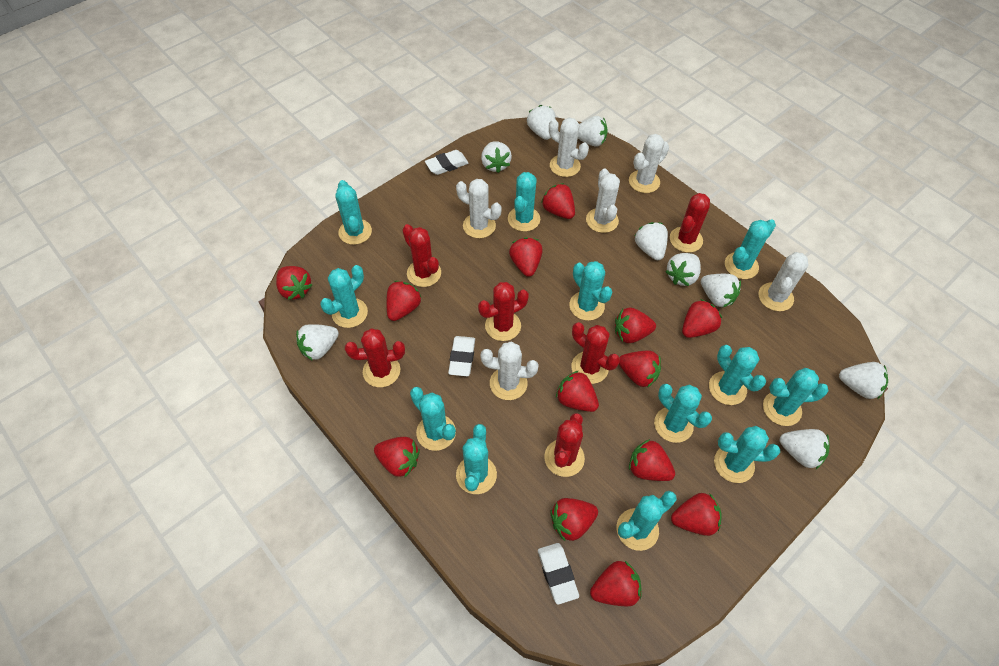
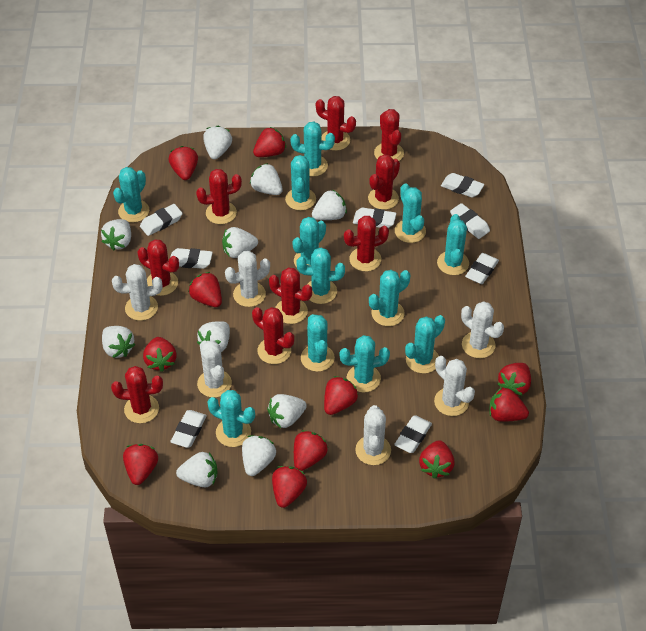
red cactus: 6 -> 9
red strawberry: 13 -> 11
white eraser: 3 -> 8
white strawberry: 9 -> 10

